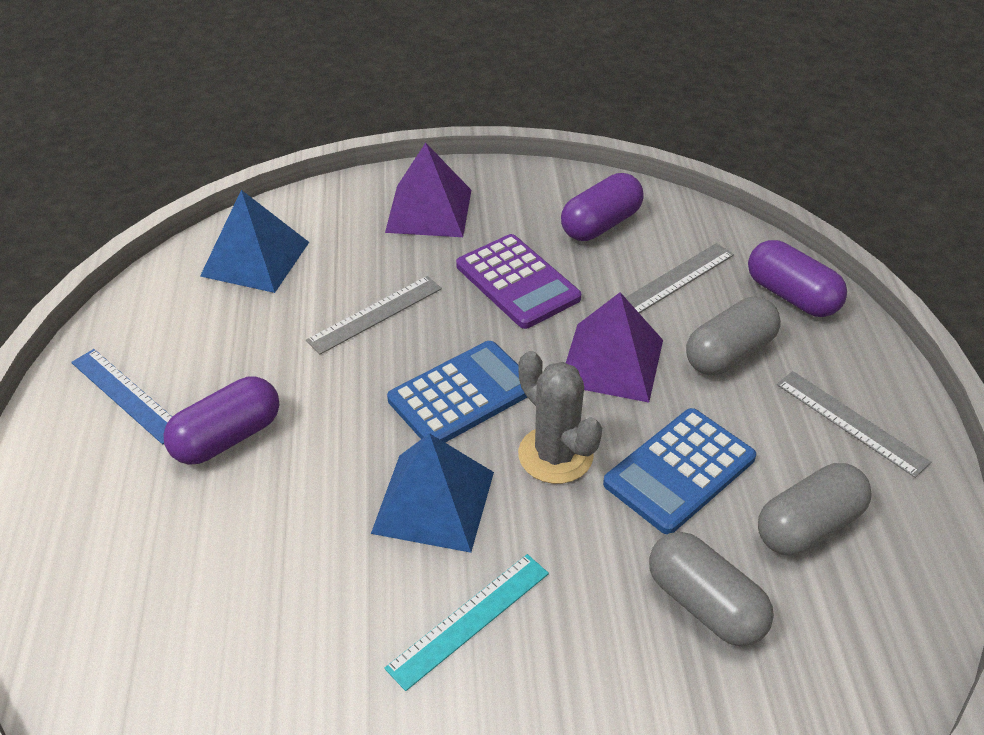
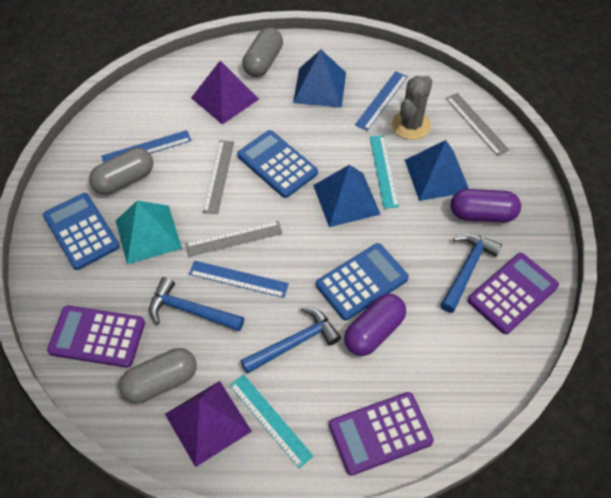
blue calculator: 2 -> 3
blue hammer: 0 -> 3
blue pyramid: 2 -> 3
blue ruler: 1 -> 3
purple calculator: 1 -> 3
purple capsule: 3 -> 2
turquoise pyramid: 0 -> 1
turquoise ruler: 1 -> 2

